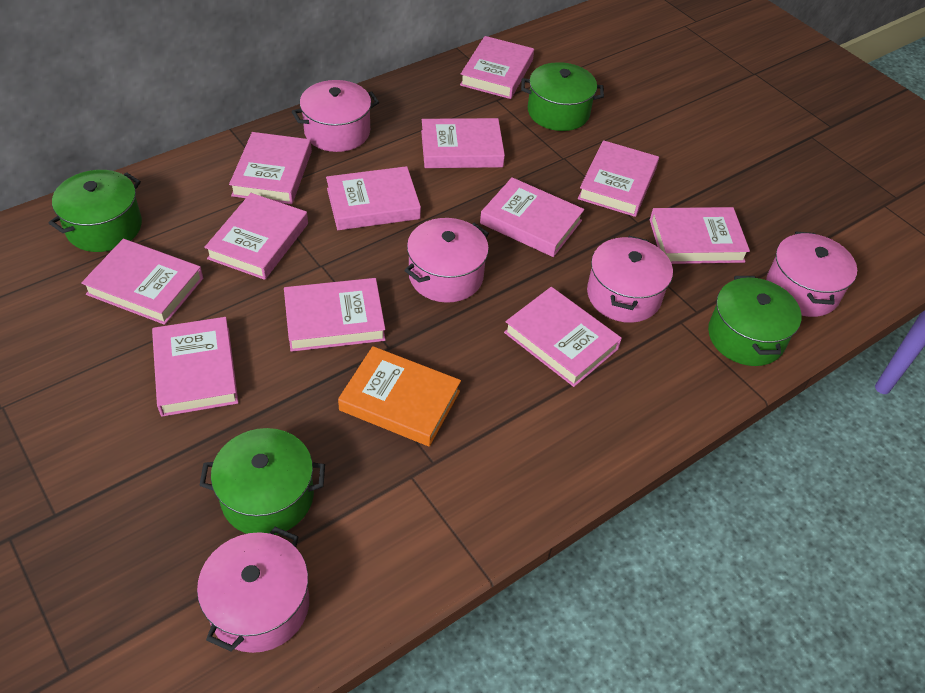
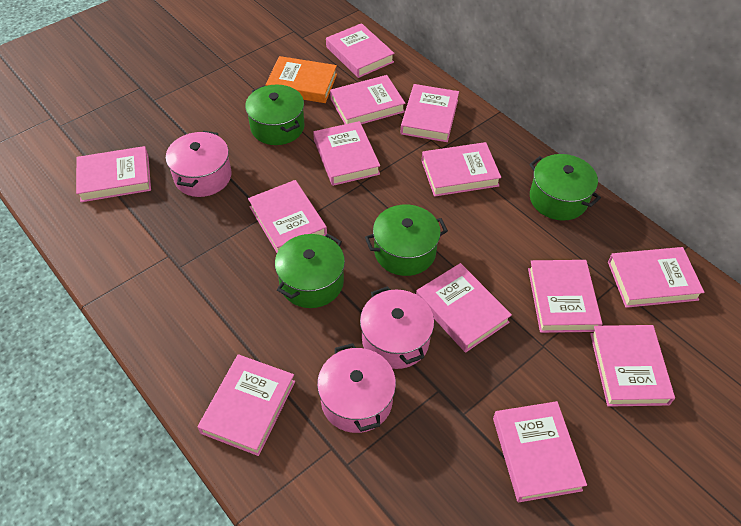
pink book: 12 -> 13
pink pot: 5 -> 3

